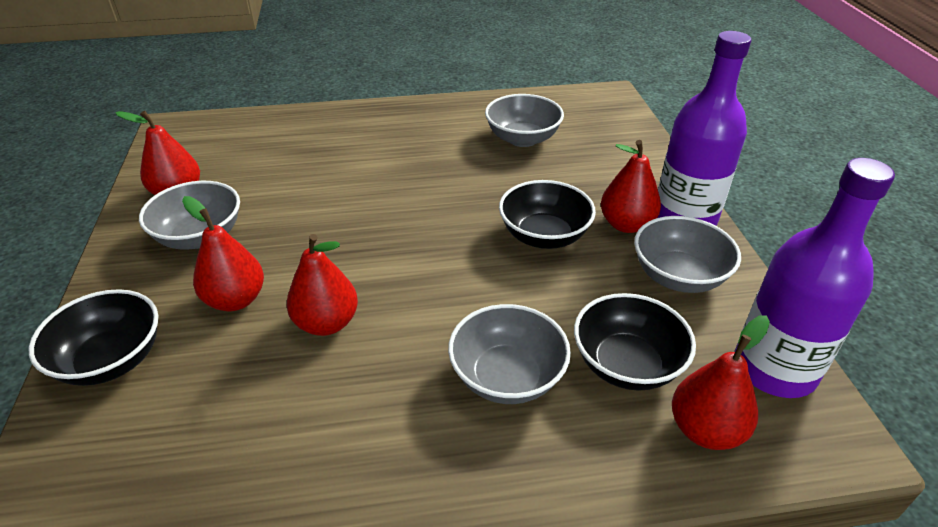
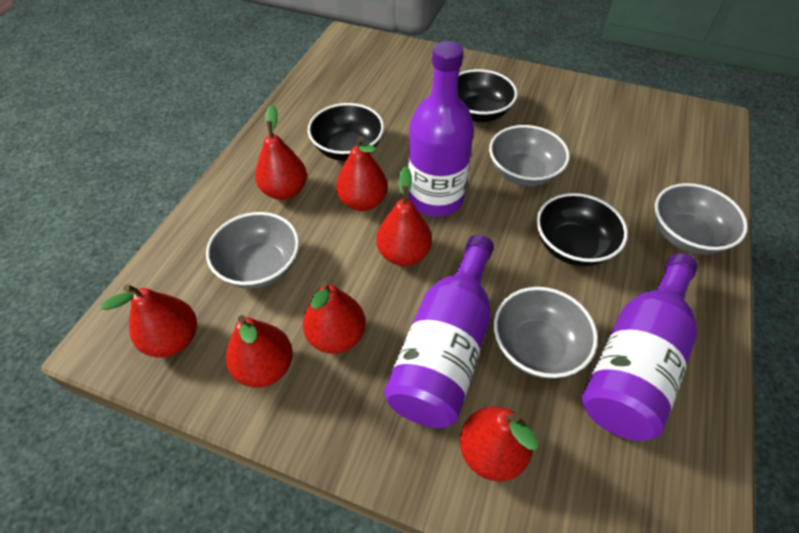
purple bottle: 2 -> 3
red pear: 5 -> 7

